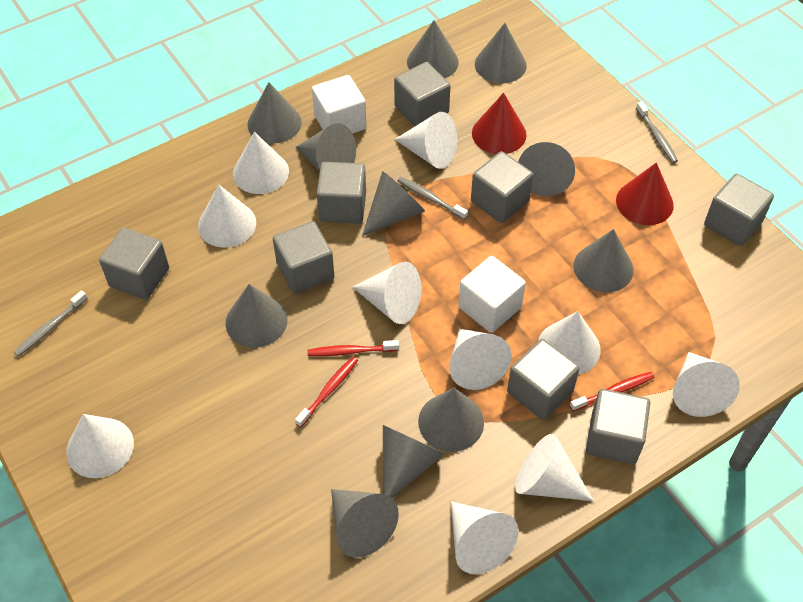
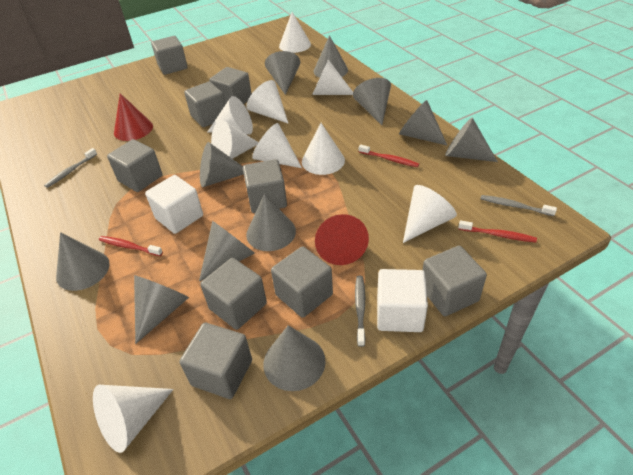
grey cube: 8 -> 9
white cone: 10 -> 9

